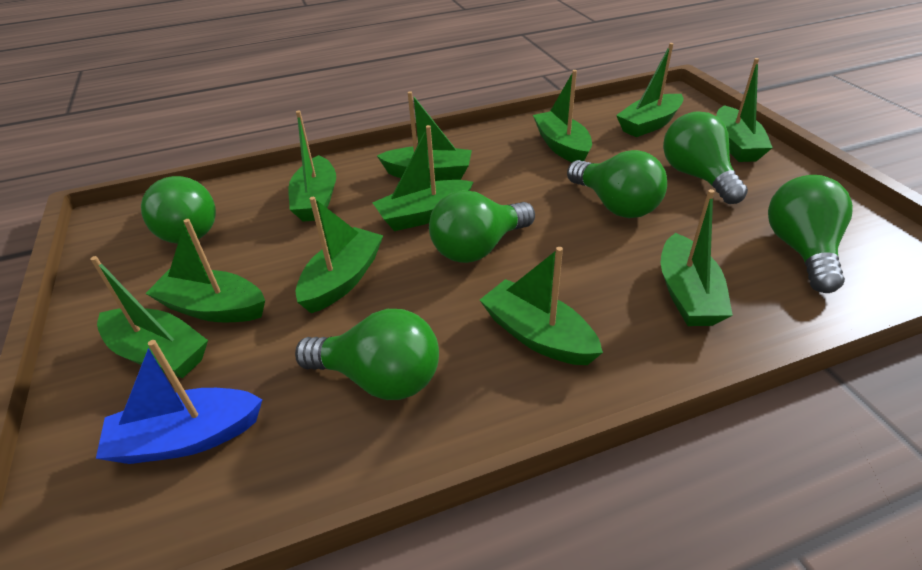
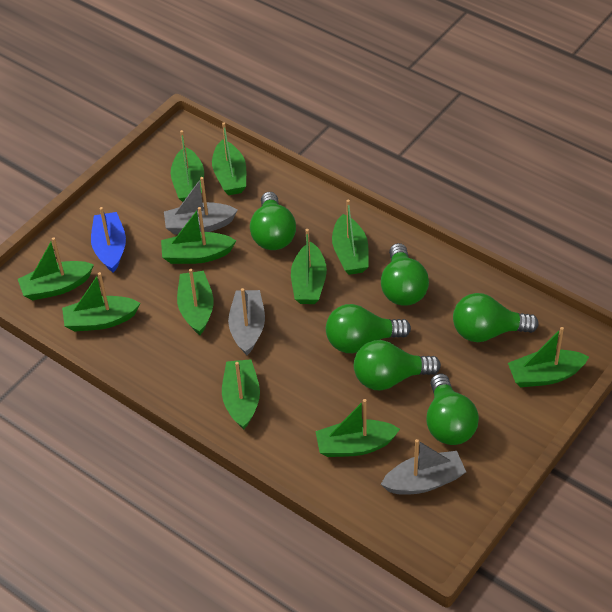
grey boat: 0 -> 3

